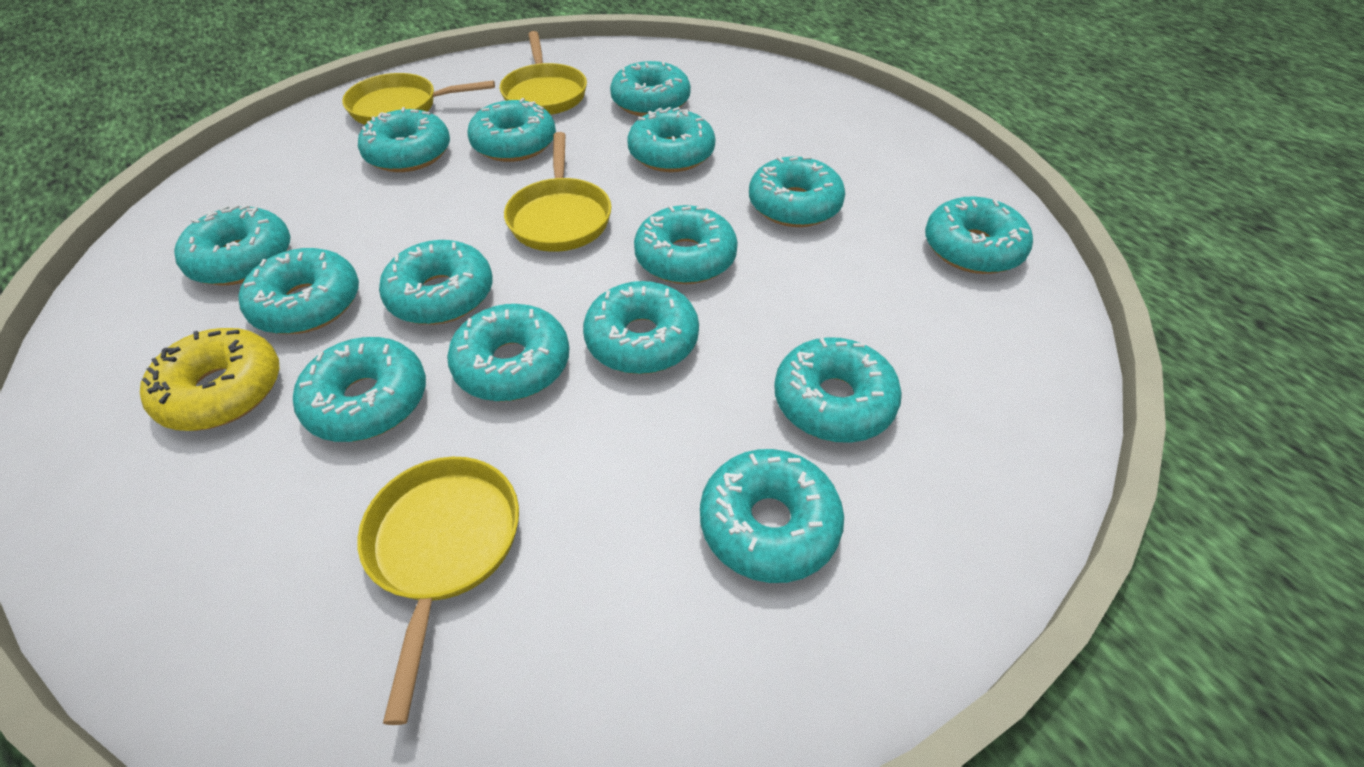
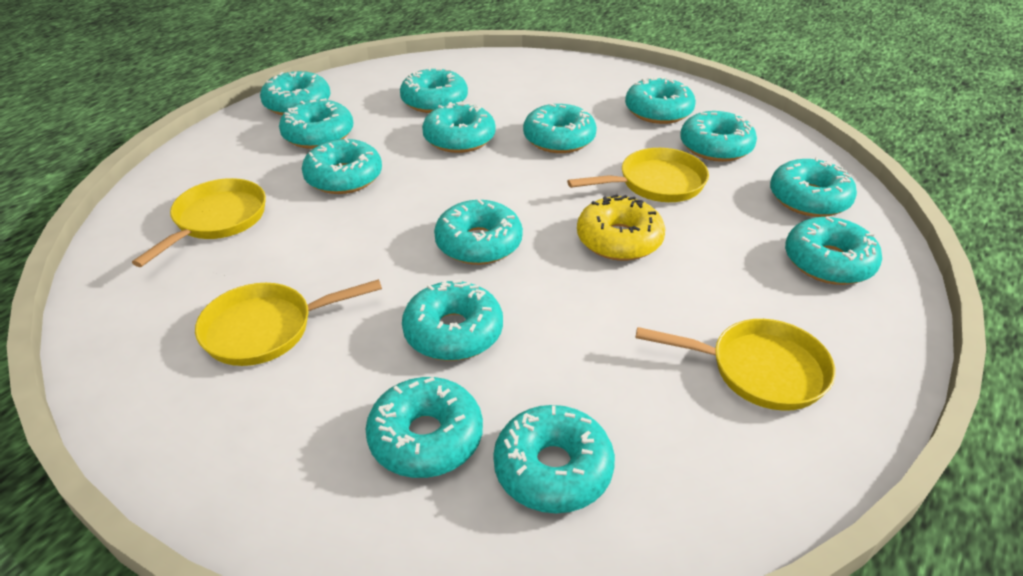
turquoise donut: 15 -> 14

